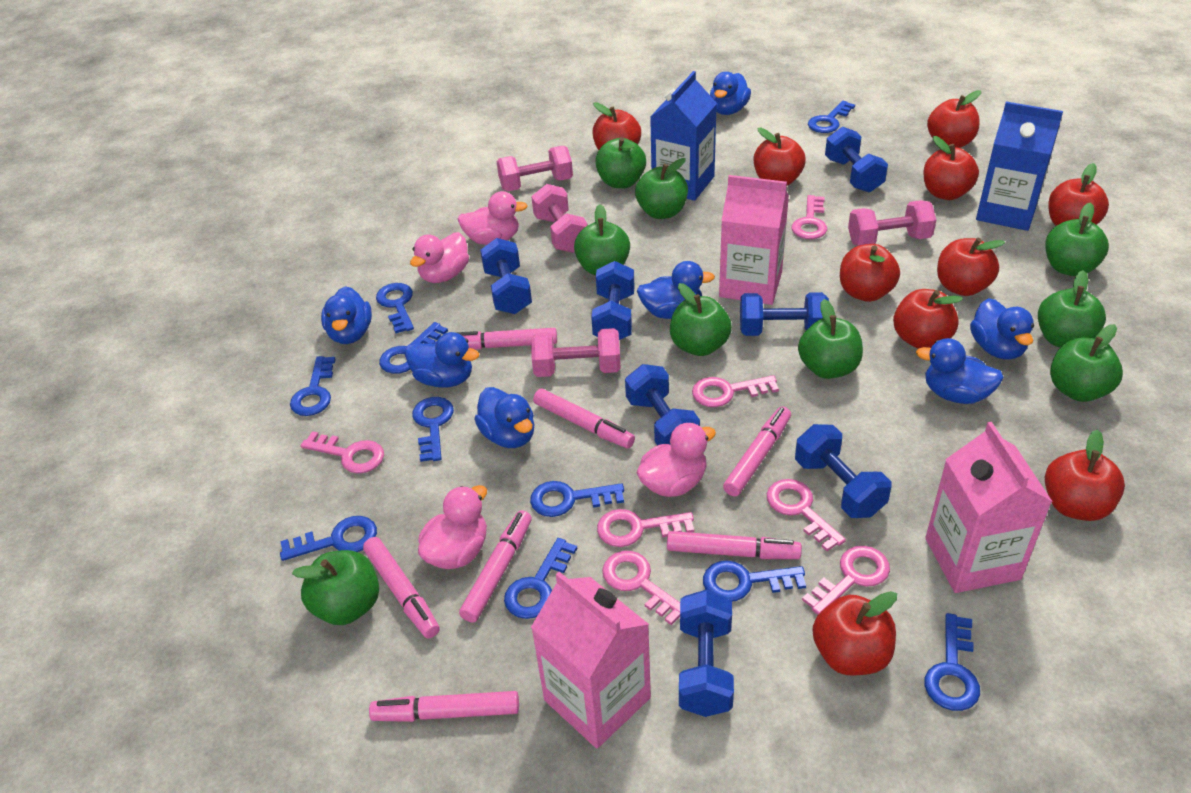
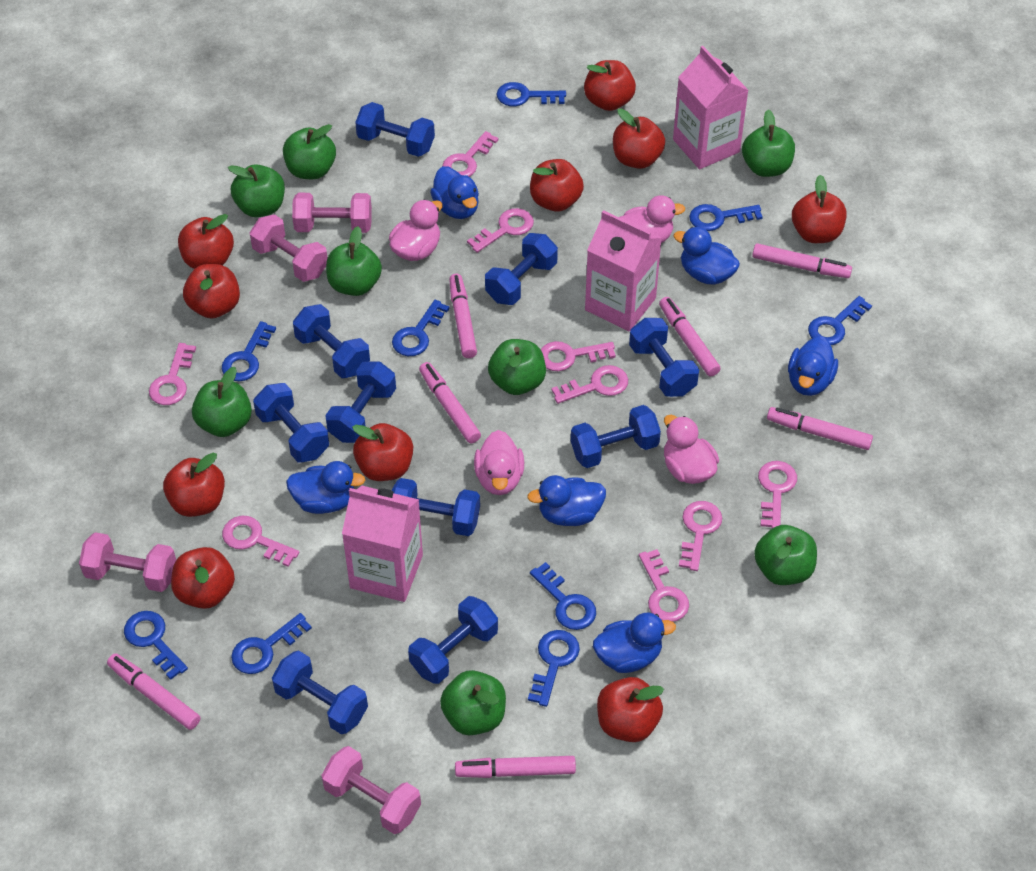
blue carton: 2 -> 0
blue duck: 7 -> 6
blue dumbbell: 7 -> 10
blue key: 10 -> 9
green apple: 9 -> 8
pink key: 7 -> 9

